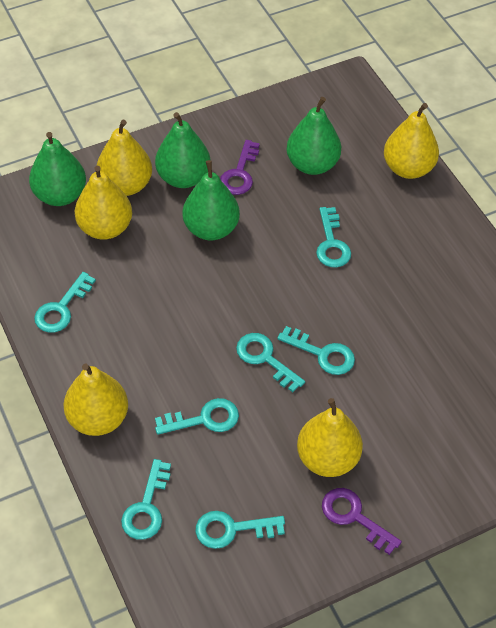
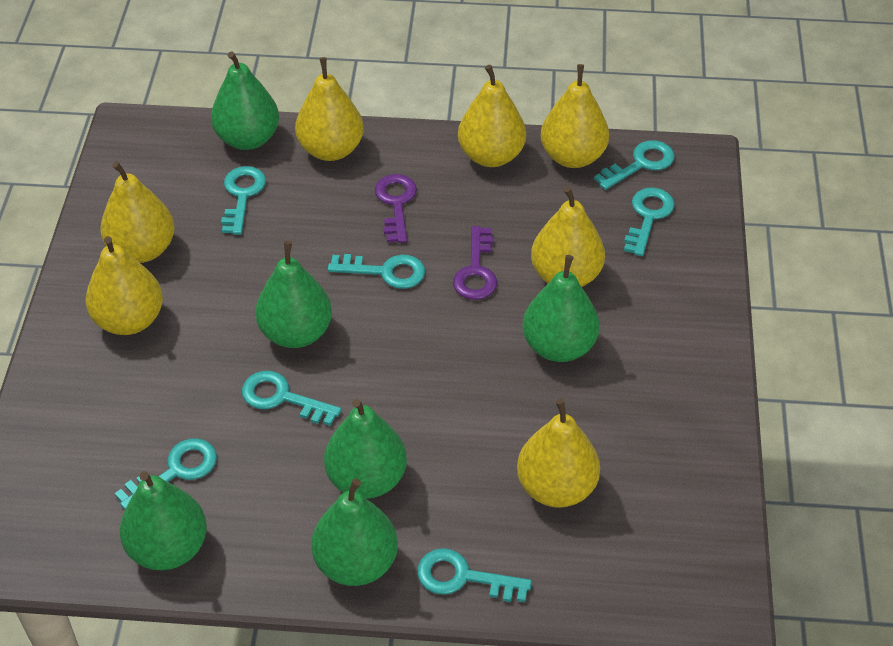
green pear: 4 -> 6
yellow pear: 5 -> 7

